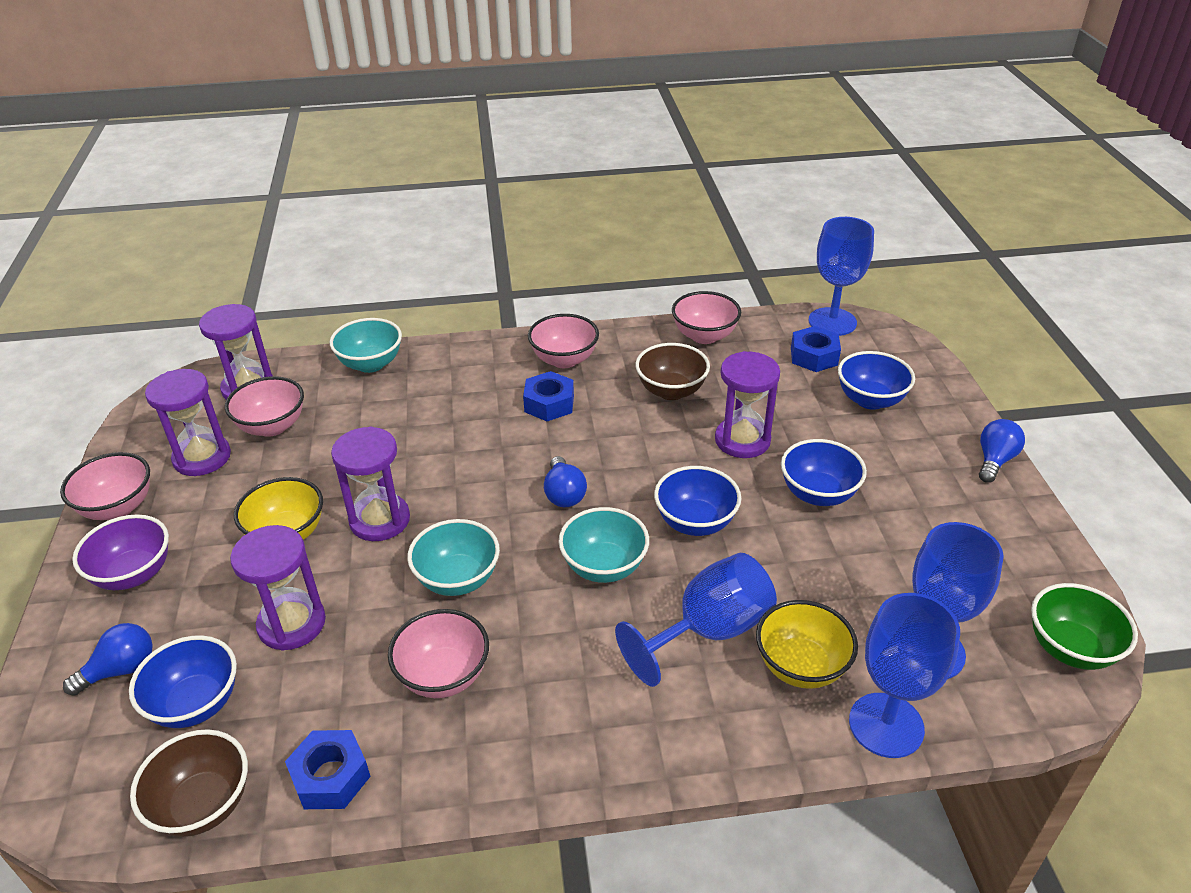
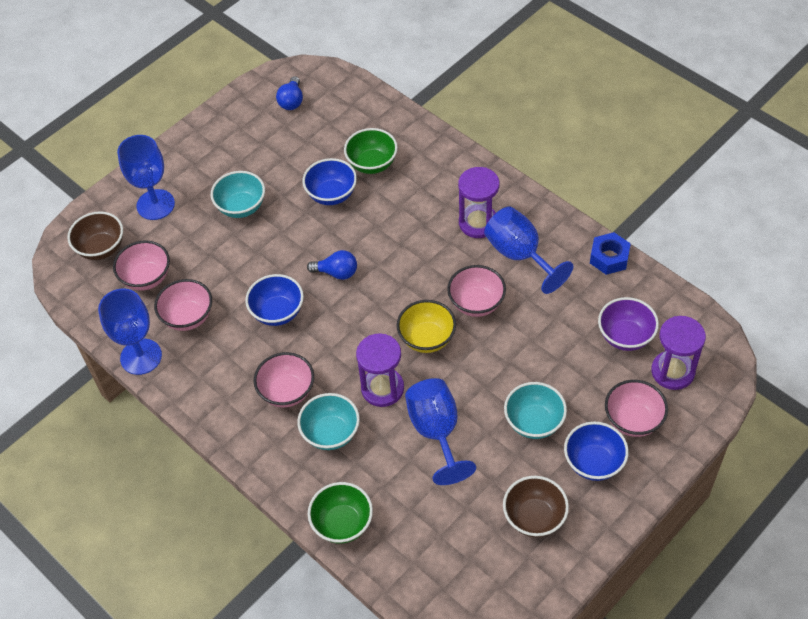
blue bowl: 4 -> 3
blue light bulb: 3 -> 2
blue nut: 3 -> 1
green bowl: 1 -> 2
purple hourglass: 5 -> 3
yellow bowl: 2 -> 1

